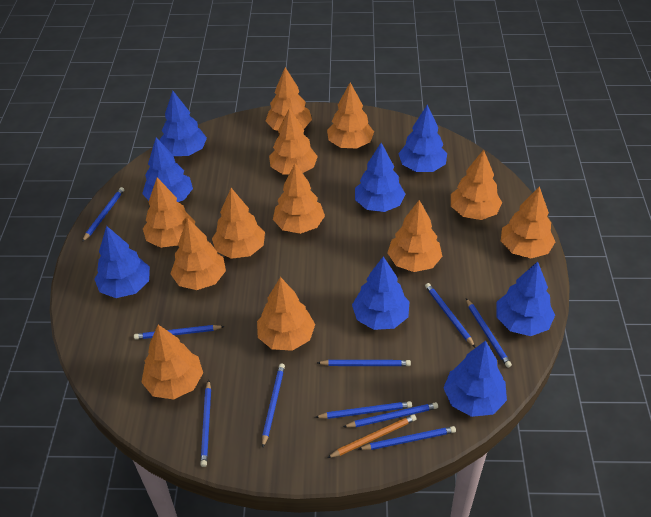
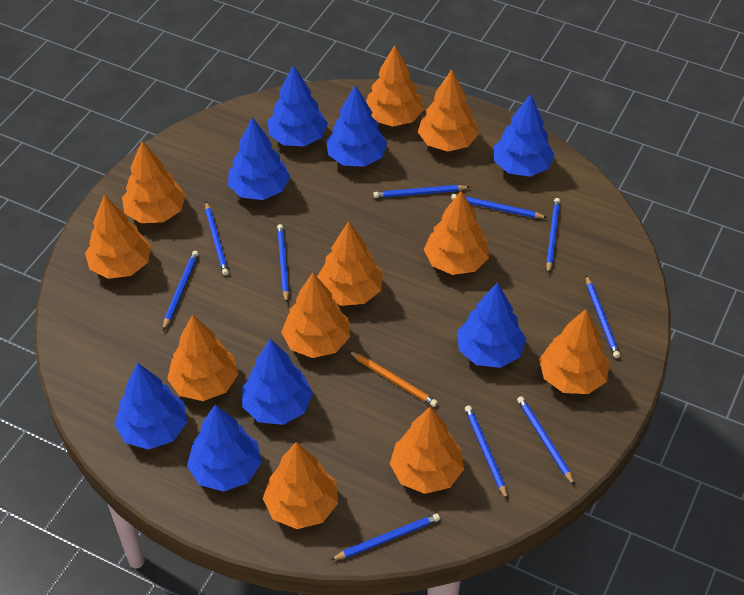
orange tree: 12 -> 11

